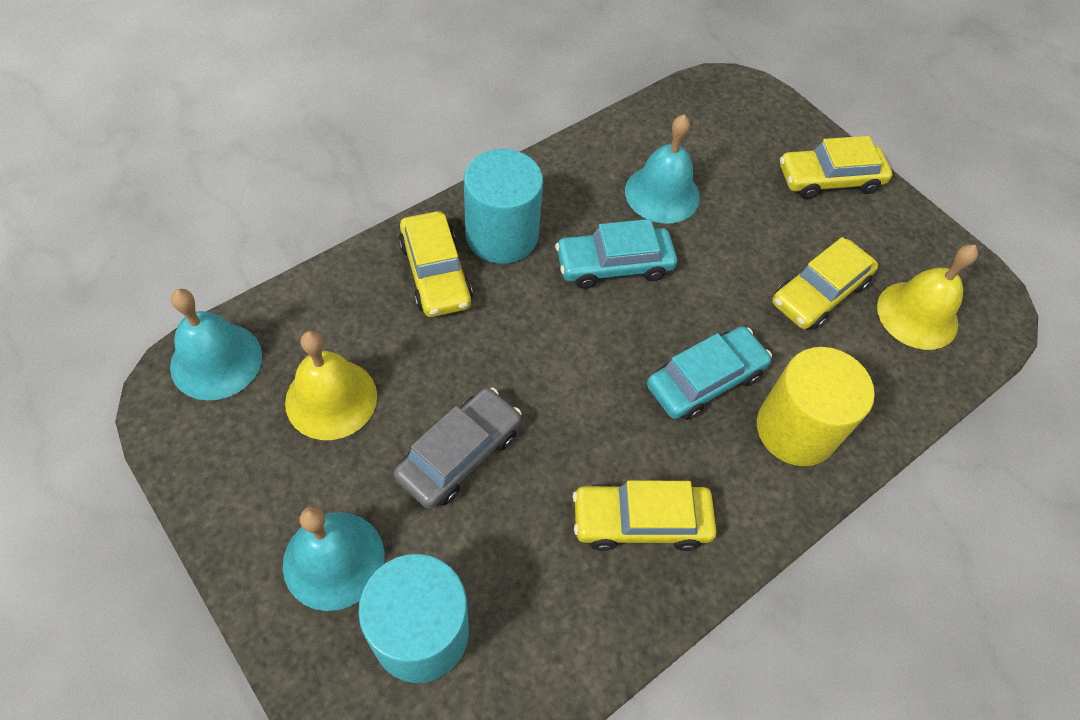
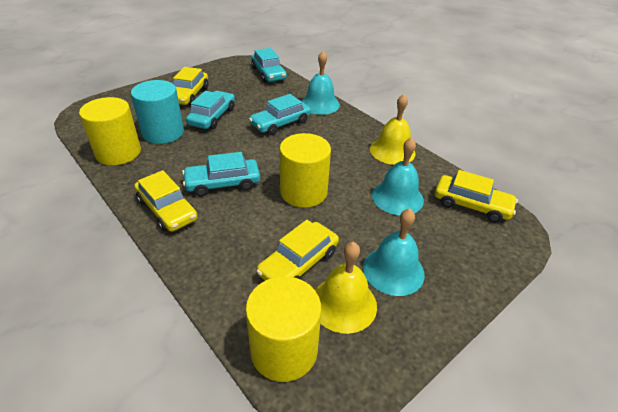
grey car: 1 -> 0
turquoise car: 2 -> 4
turquoise cylinder: 2 -> 1
yellow cylinder: 1 -> 3

